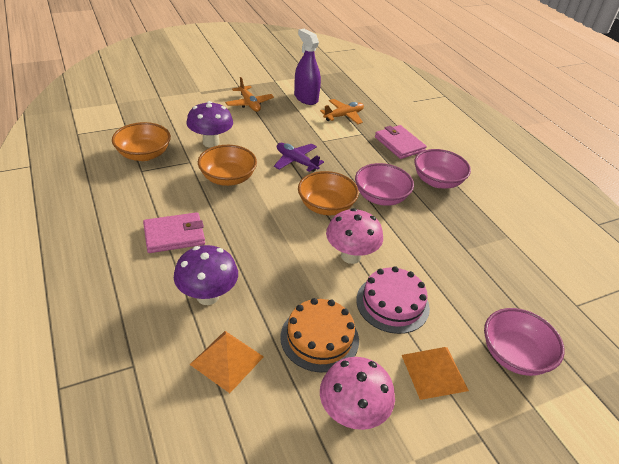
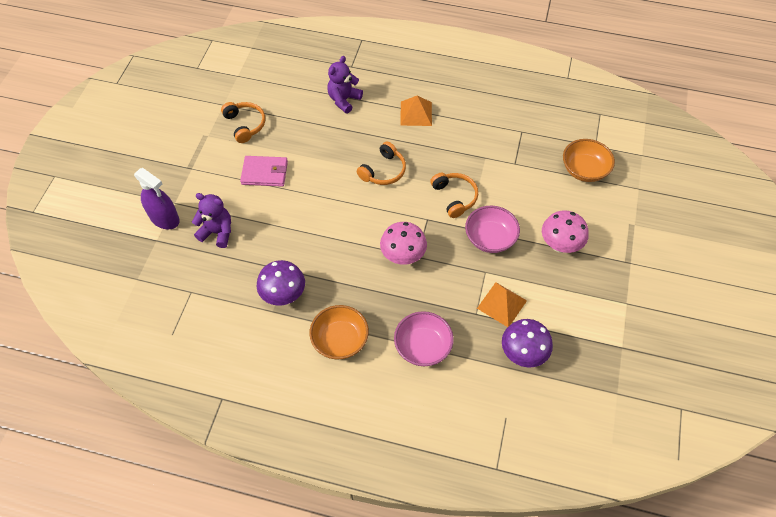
orange bowl: 3 -> 2
orange cake: 1 -> 0
orange headphones: 0 -> 3
orange plane: 2 -> 0
pink bowl: 3 -> 2
pink cake: 1 -> 0
pink wallet: 2 -> 1
purple plane: 1 -> 0
purple teddy bear: 0 -> 2

